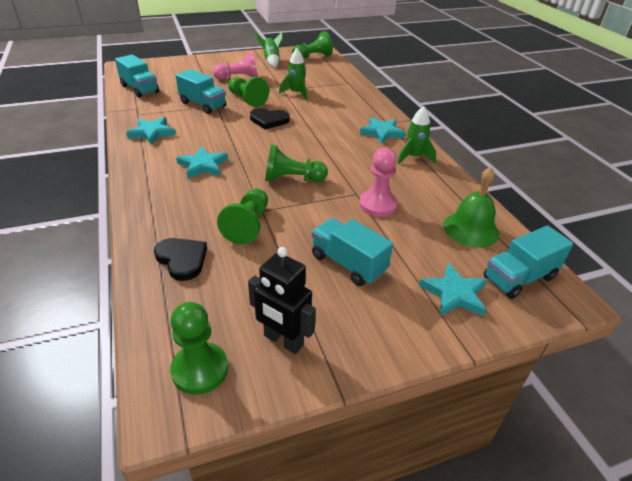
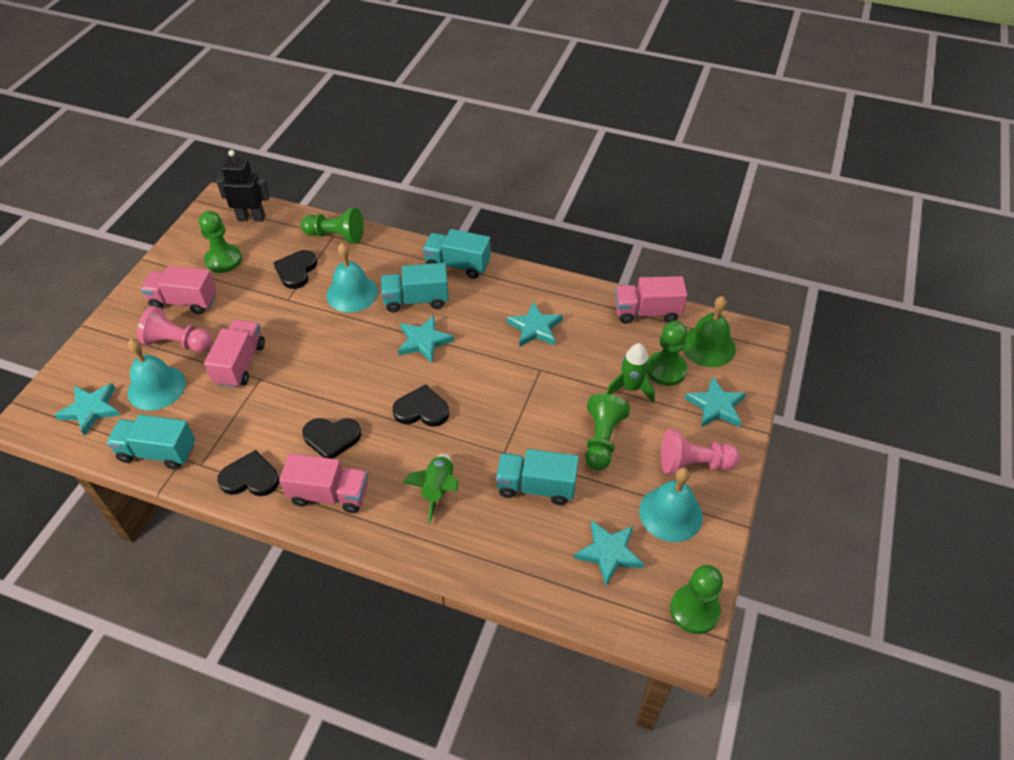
black heart: 2 -> 4
green rocket: 3 -> 2
pink truck: 0 -> 4
turquoise bell: 0 -> 3
turquoise star: 4 -> 5

